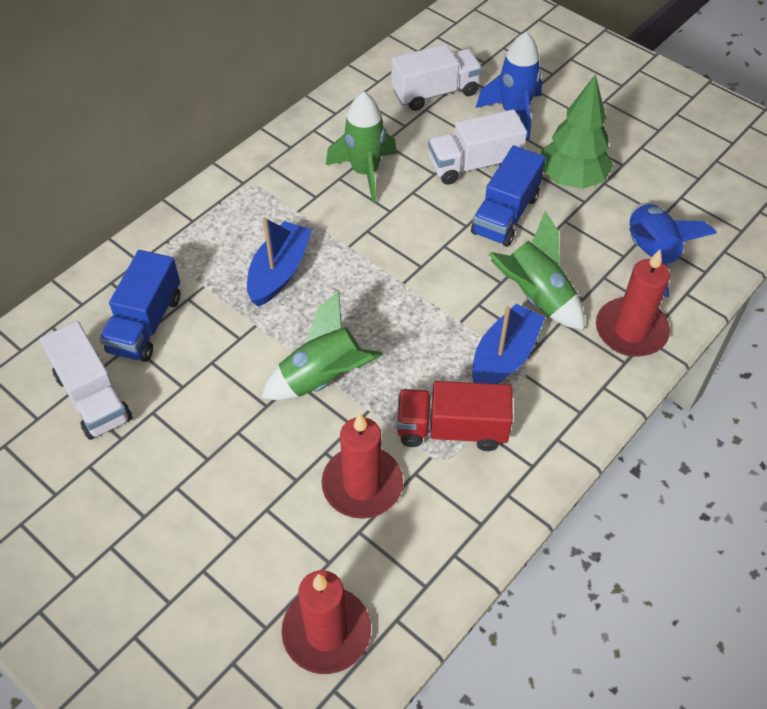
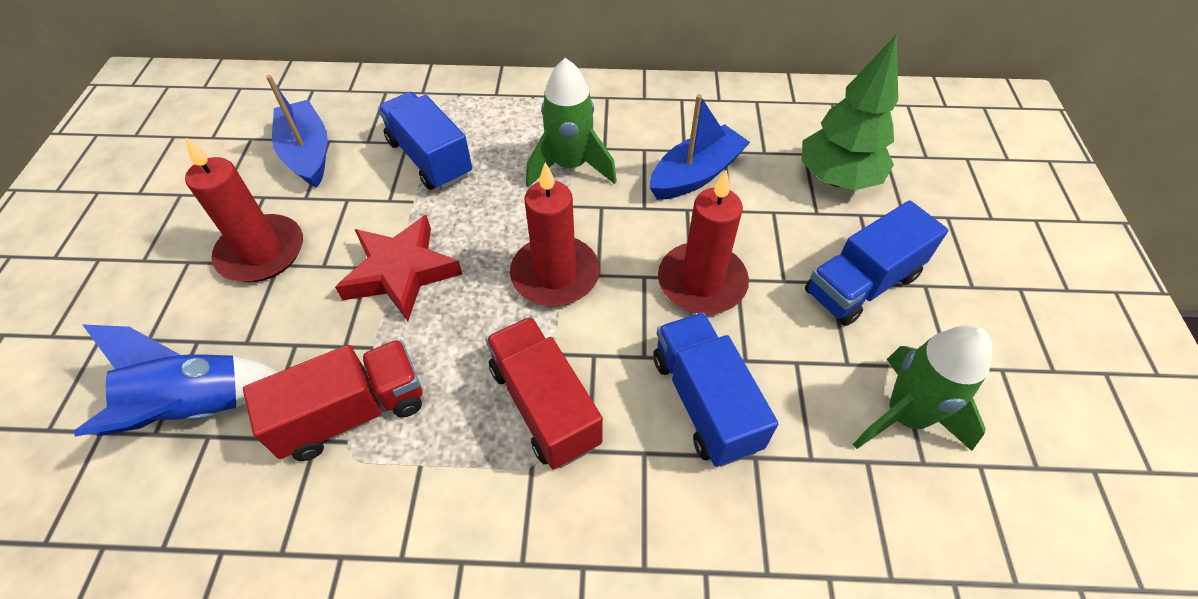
blue rocket: 2 -> 1
blue truck: 2 -> 3
green rocket: 3 -> 2
red star: 0 -> 1
red truck: 1 -> 2
white truck: 3 -> 0

